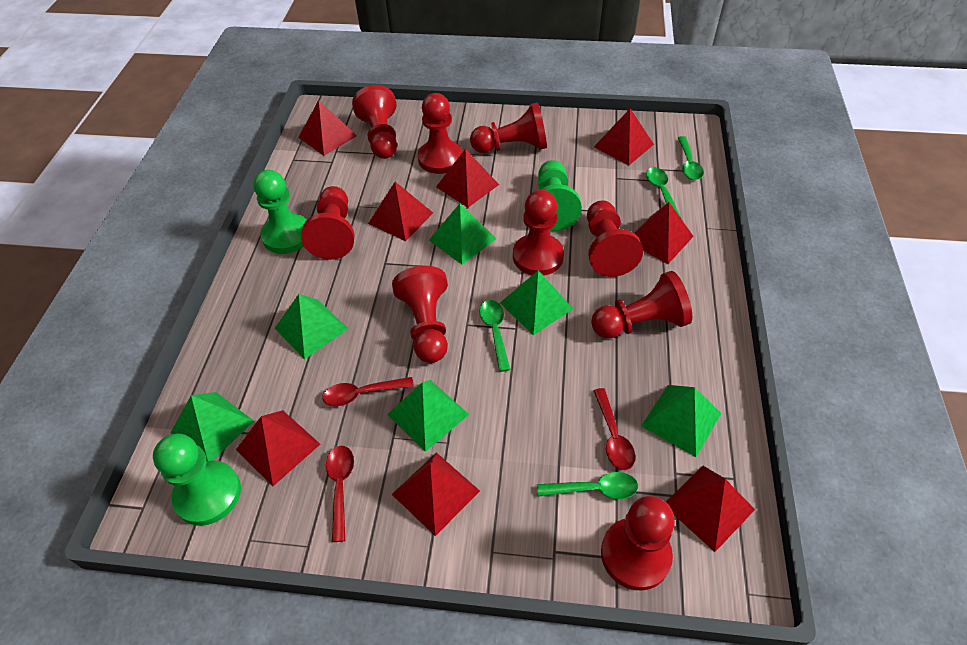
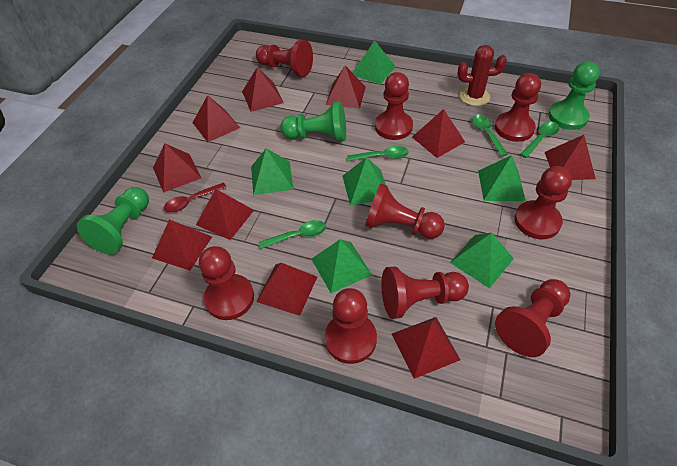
red cactus: 0 -> 1
red pyramid: 8 -> 10
red spoon: 3 -> 1

